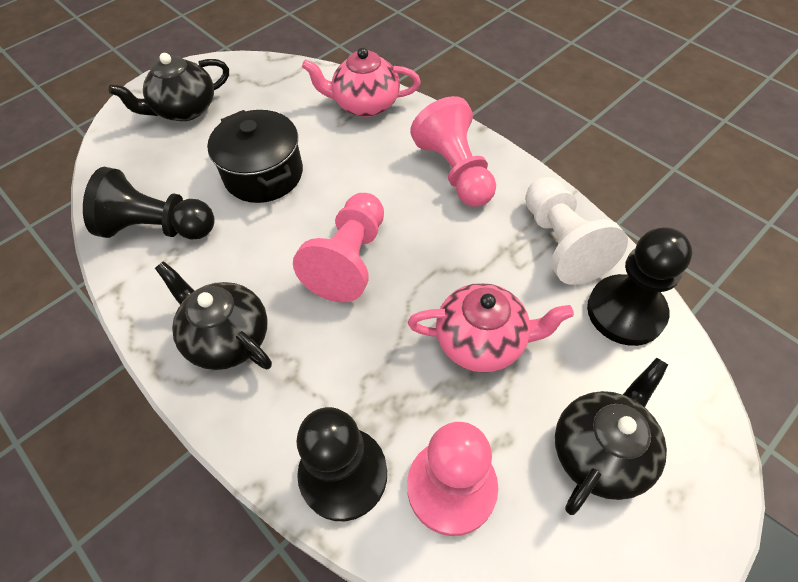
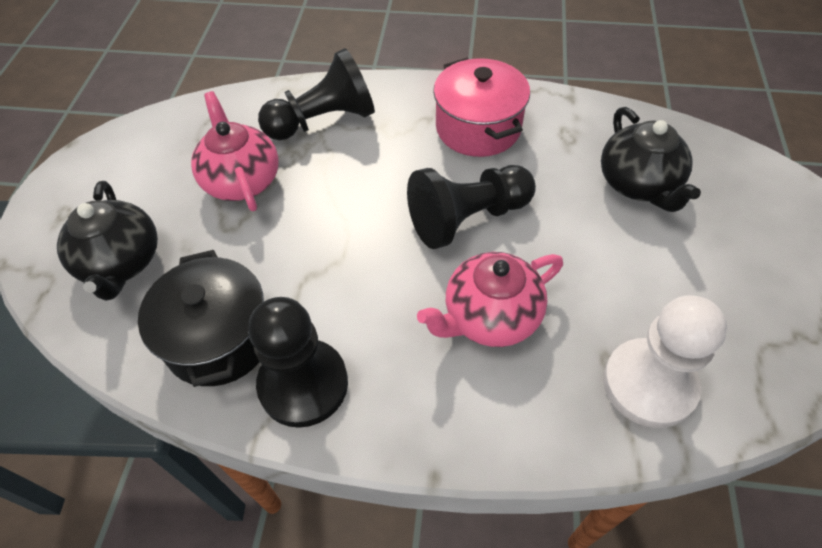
black teapot: 3 -> 2
pink pawn: 3 -> 0
pink pot: 0 -> 1

